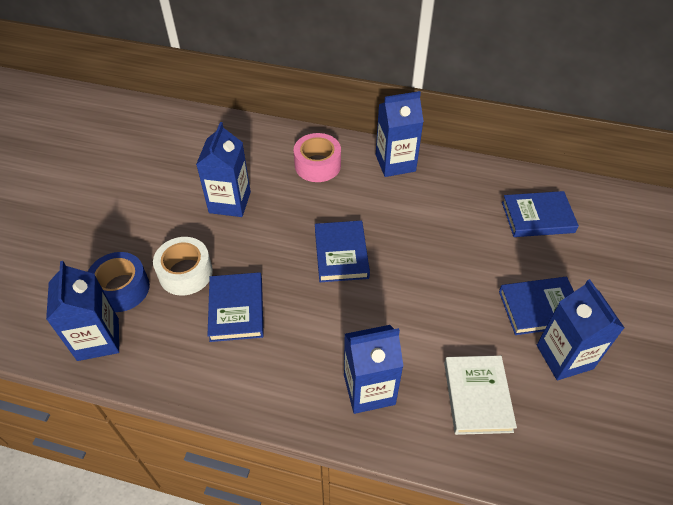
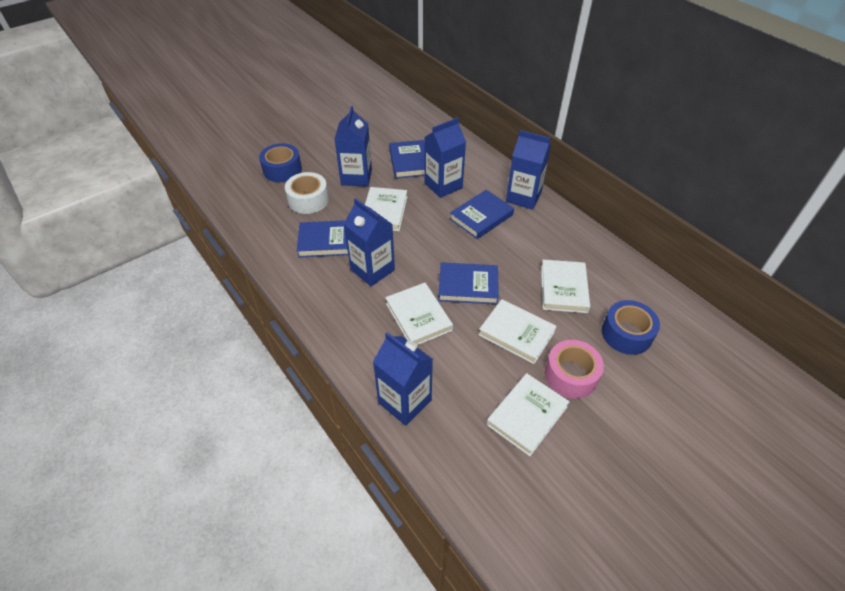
blue tape: 1 -> 2
white book: 1 -> 5

